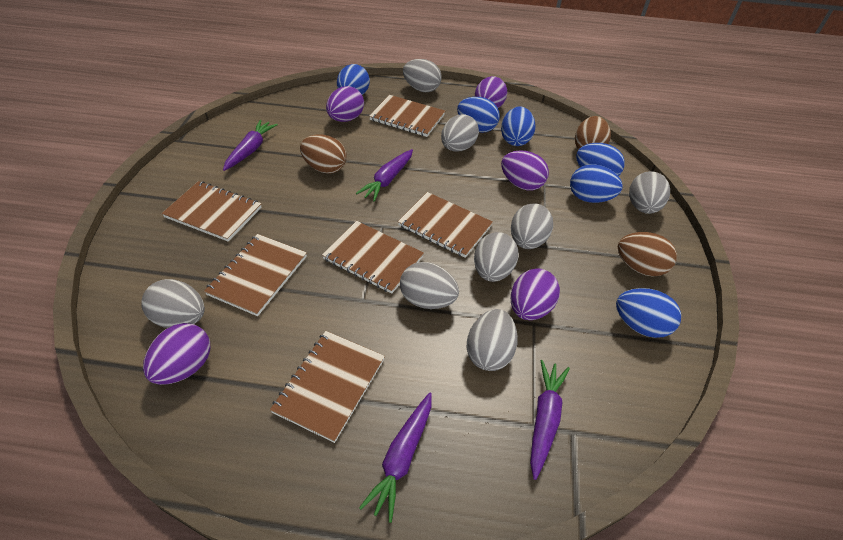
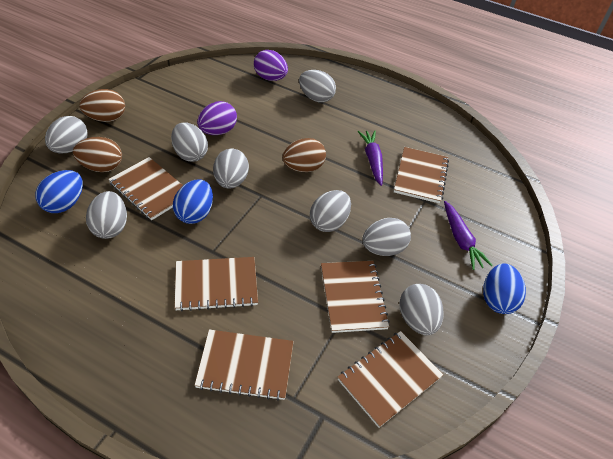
blue egg: 6 -> 3
purple carrot: 4 -> 2
purple egg: 5 -> 2

